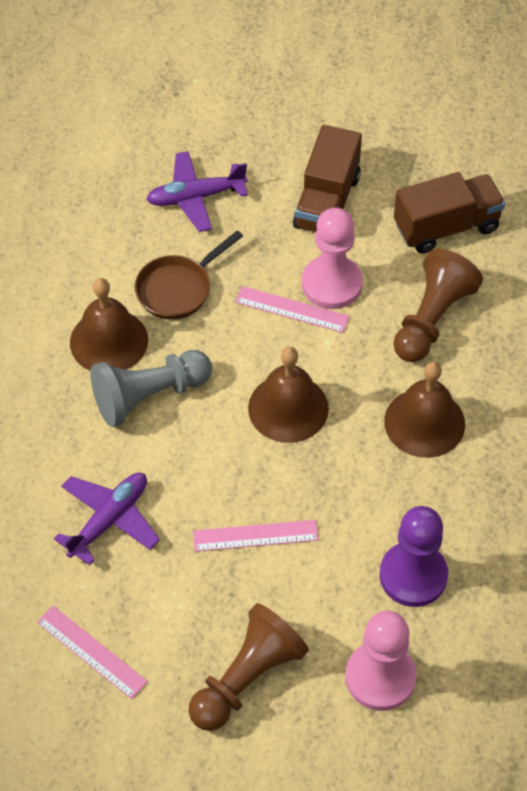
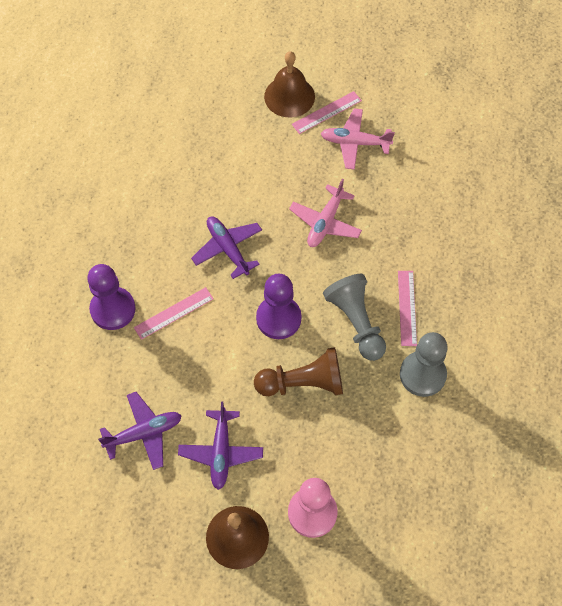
brown bell: 3 -> 2
brown pan: 1 -> 0
brown pawn: 2 -> 1
brown truck: 2 -> 0
grey pawn: 1 -> 2
pink pawn: 2 -> 1
pink plane: 0 -> 2
purple pawn: 1 -> 2
purple plane: 2 -> 3

